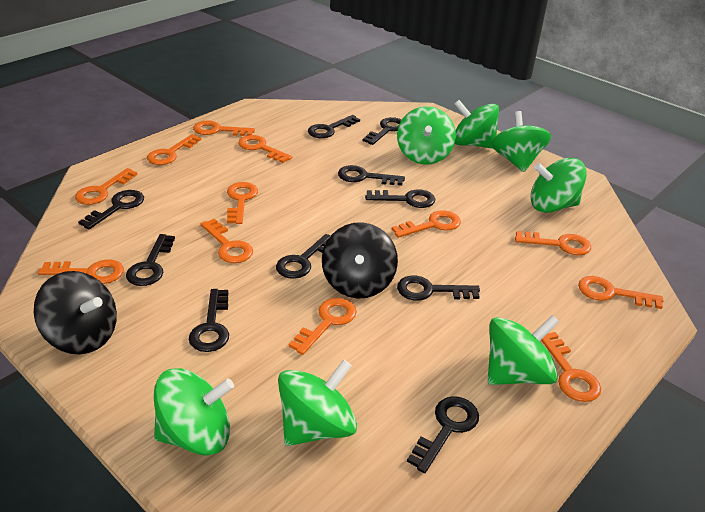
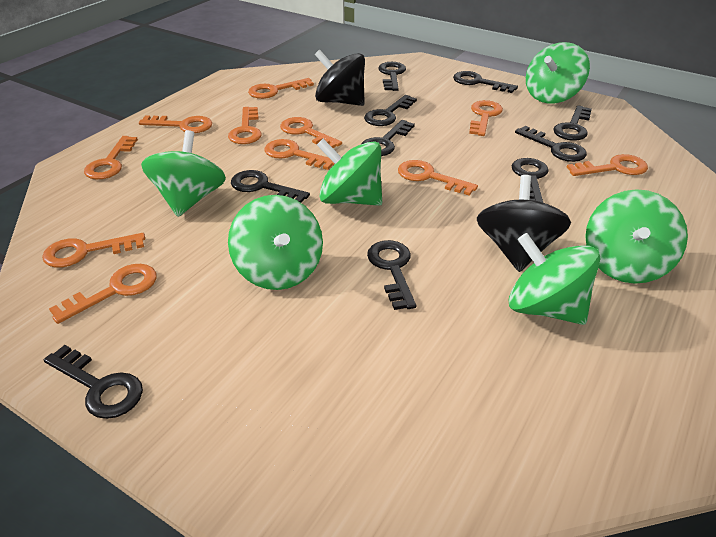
green spinning top: 7 -> 6
orange key: 12 -> 11

